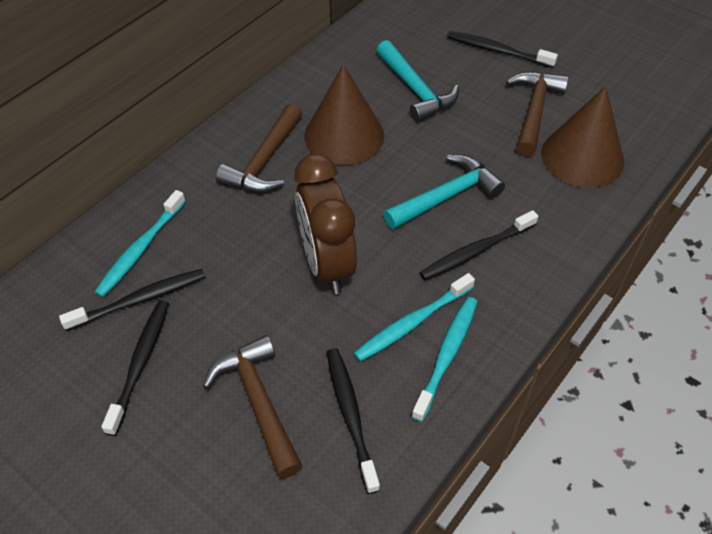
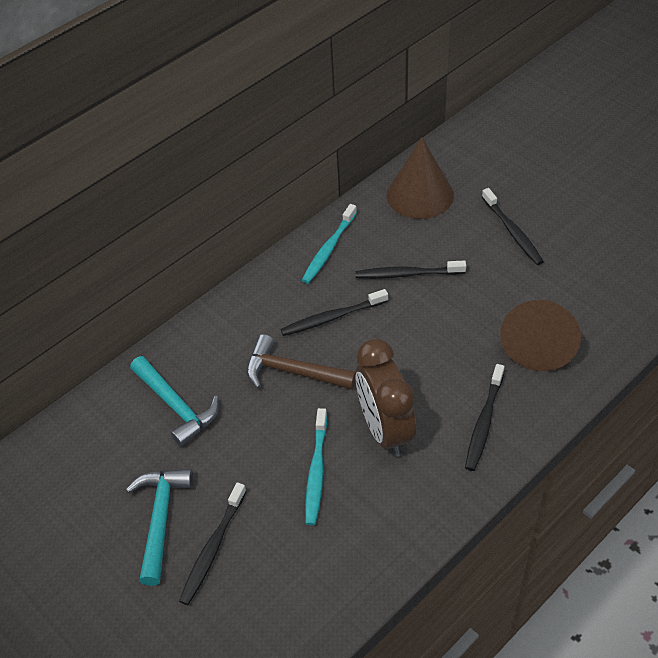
brown hammer: 3 -> 1
turquoise toothbrush: 3 -> 2

